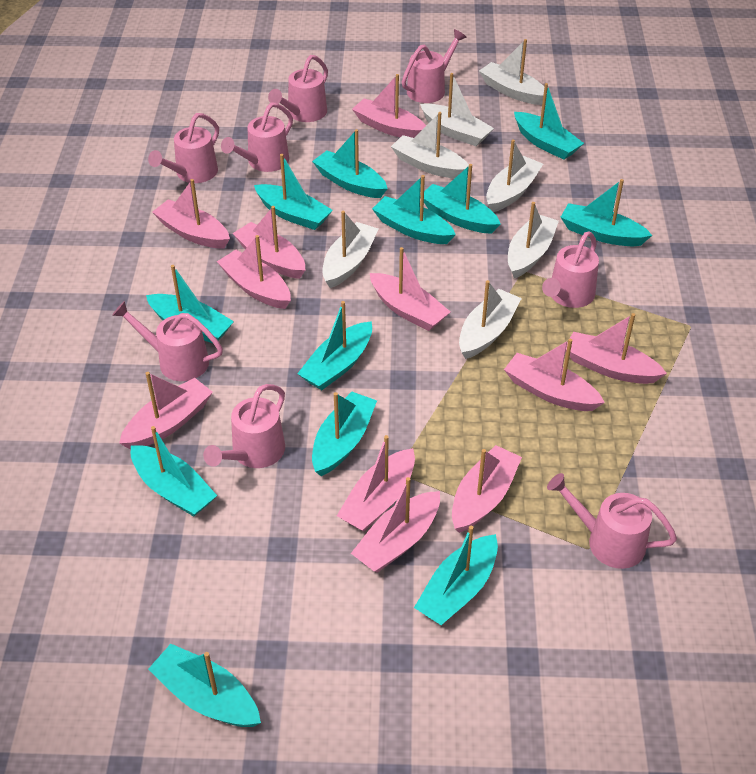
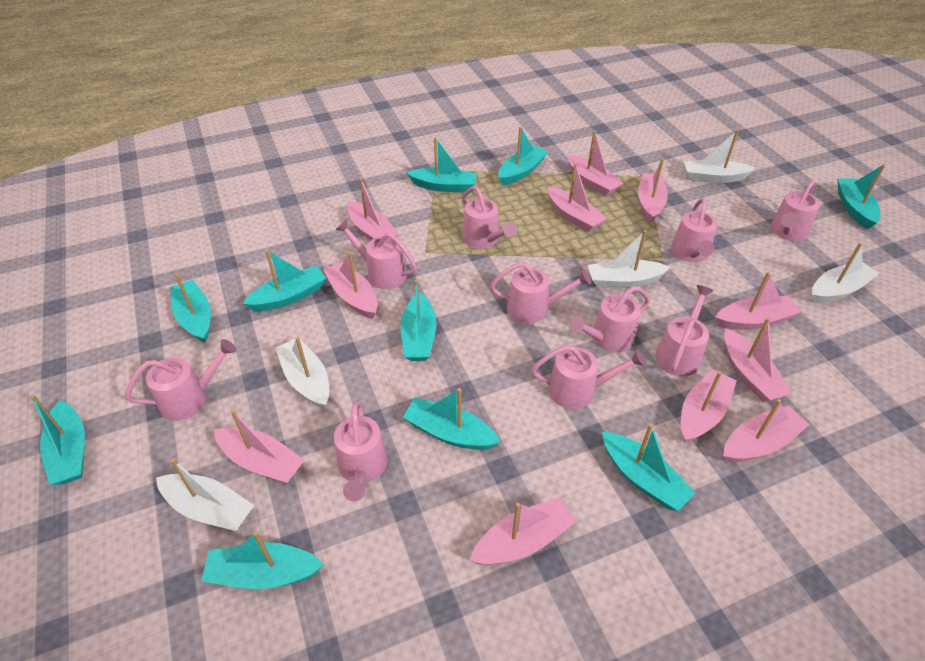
pink watering can: 8 -> 10
turquoise boat: 12 -> 10
white boat: 7 -> 5

